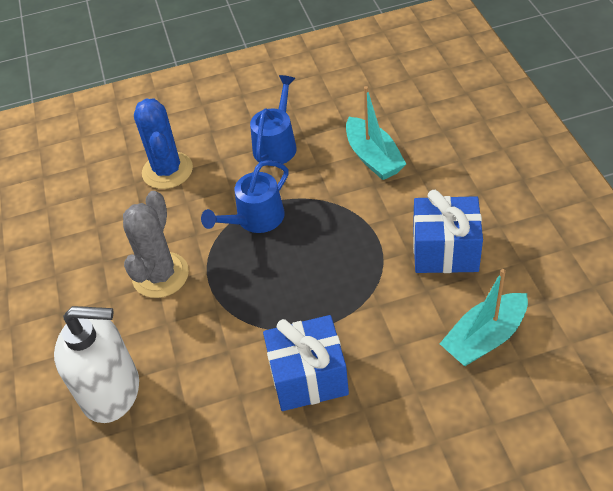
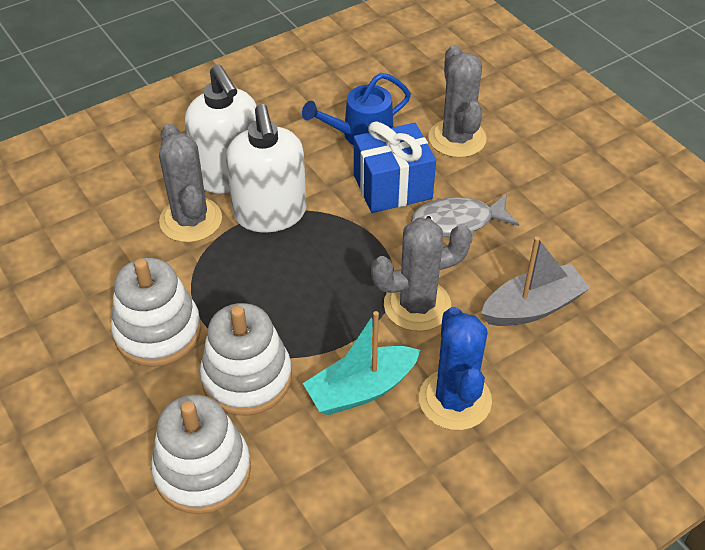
blue gift: 2 -> 1
blue watering can: 2 -> 1
grey boat: 0 -> 1
grey cactus: 1 -> 3
grey fish: 0 -> 1
turquoise boat: 2 -> 1
white soap dispenser: 1 -> 2
white stacking toy: 0 -> 3

